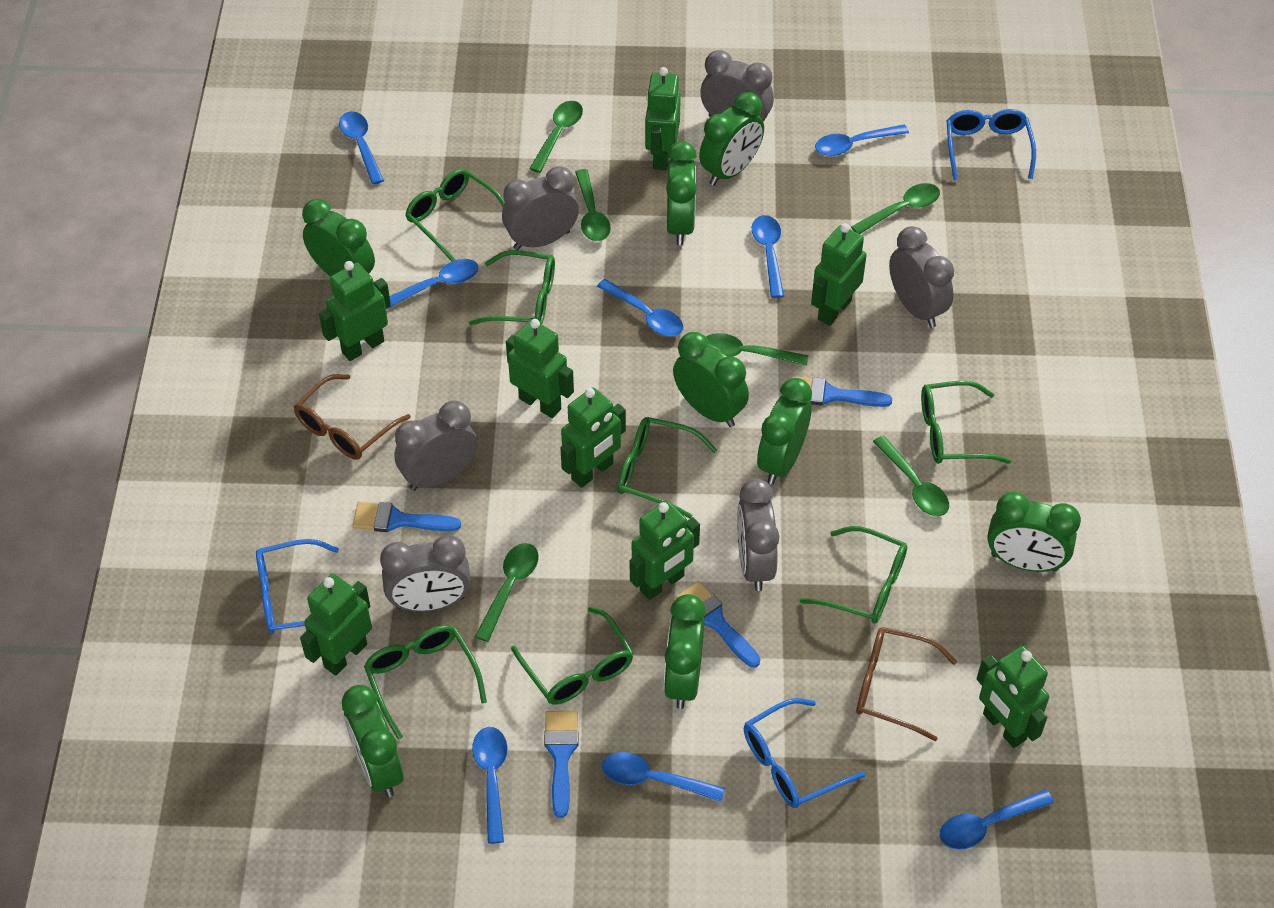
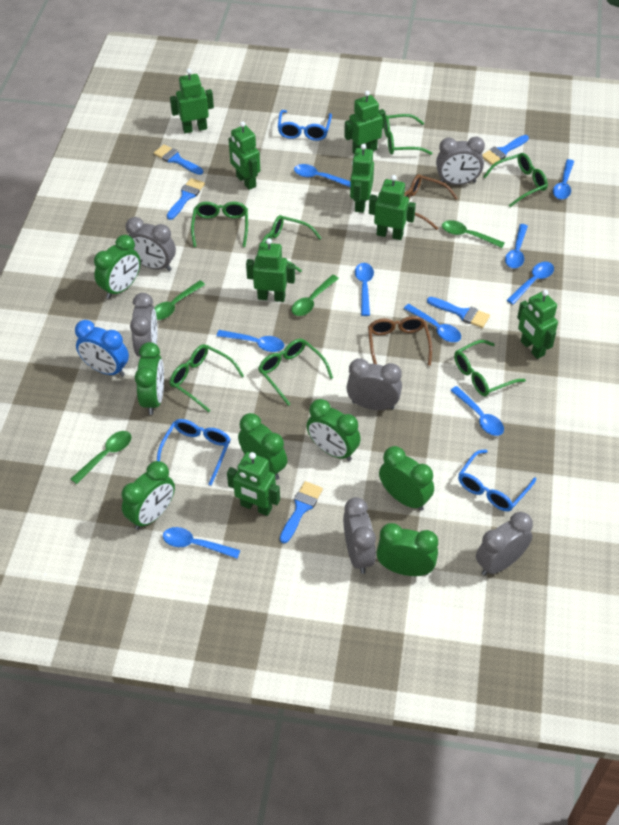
blue brush: 4 -> 5
blue clock: 0 -> 1
blue spoon: 8 -> 9
green clock: 8 -> 7
green spoon: 6 -> 4

